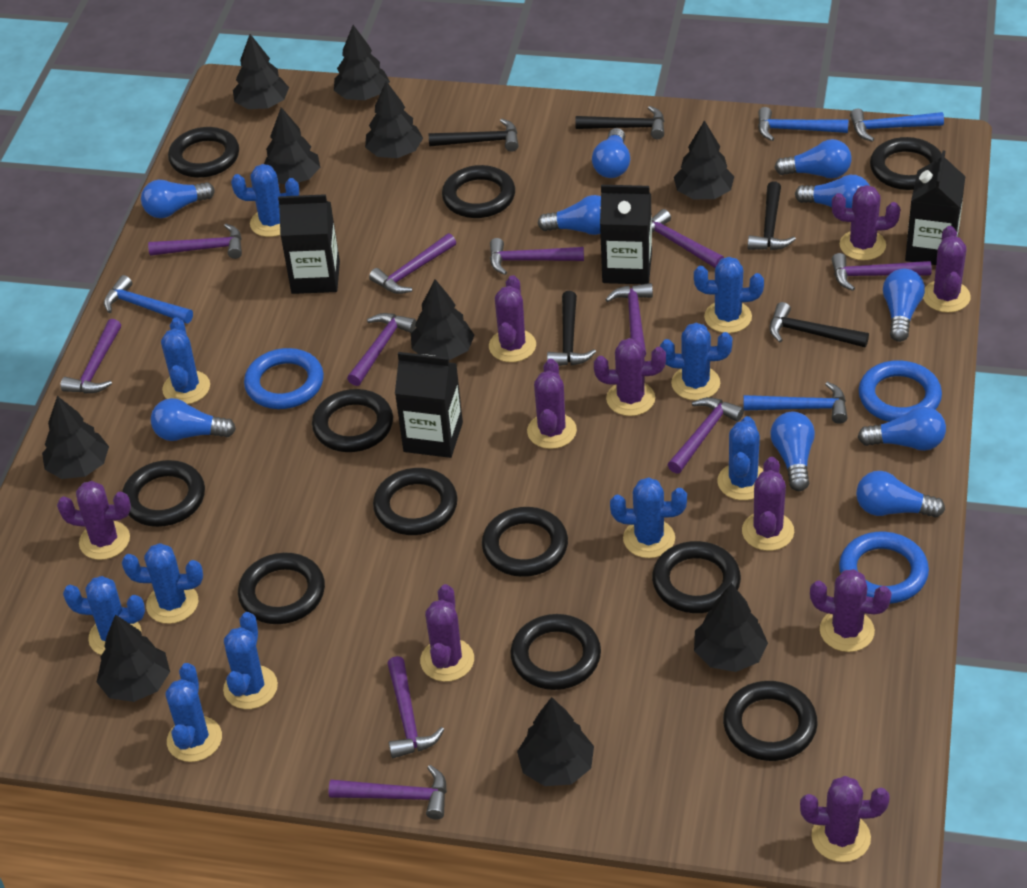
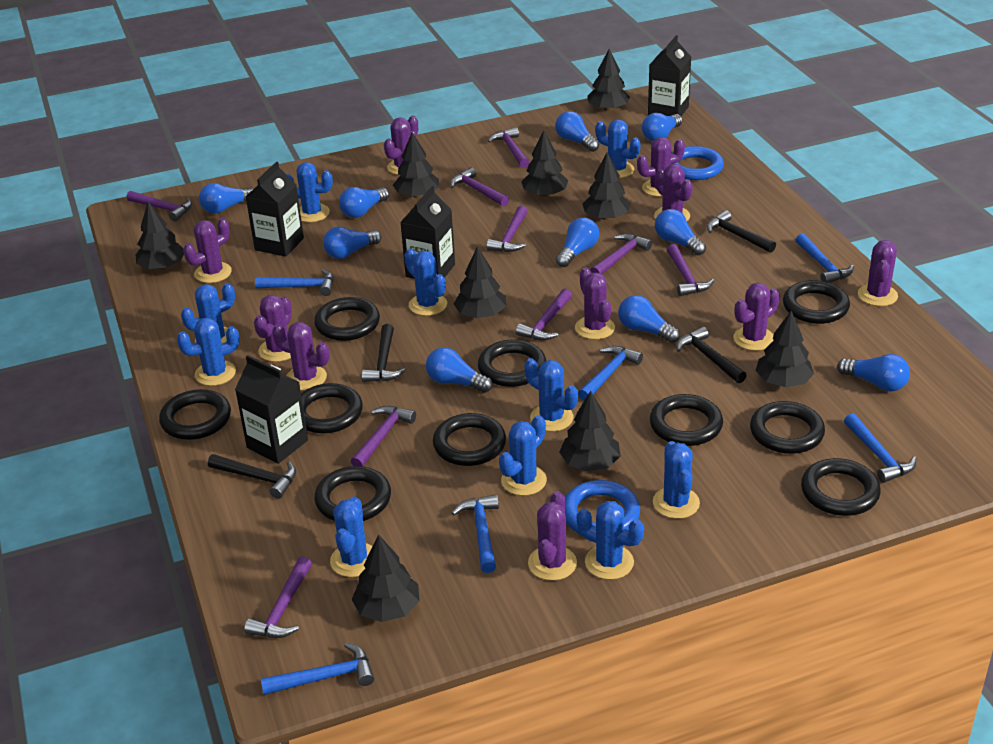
black hammer: 5 -> 4
black ring: 11 -> 10
black tree: 10 -> 9
blue hammer: 4 -> 6
blue ring: 3 -> 2
purple hammer: 11 -> 9

